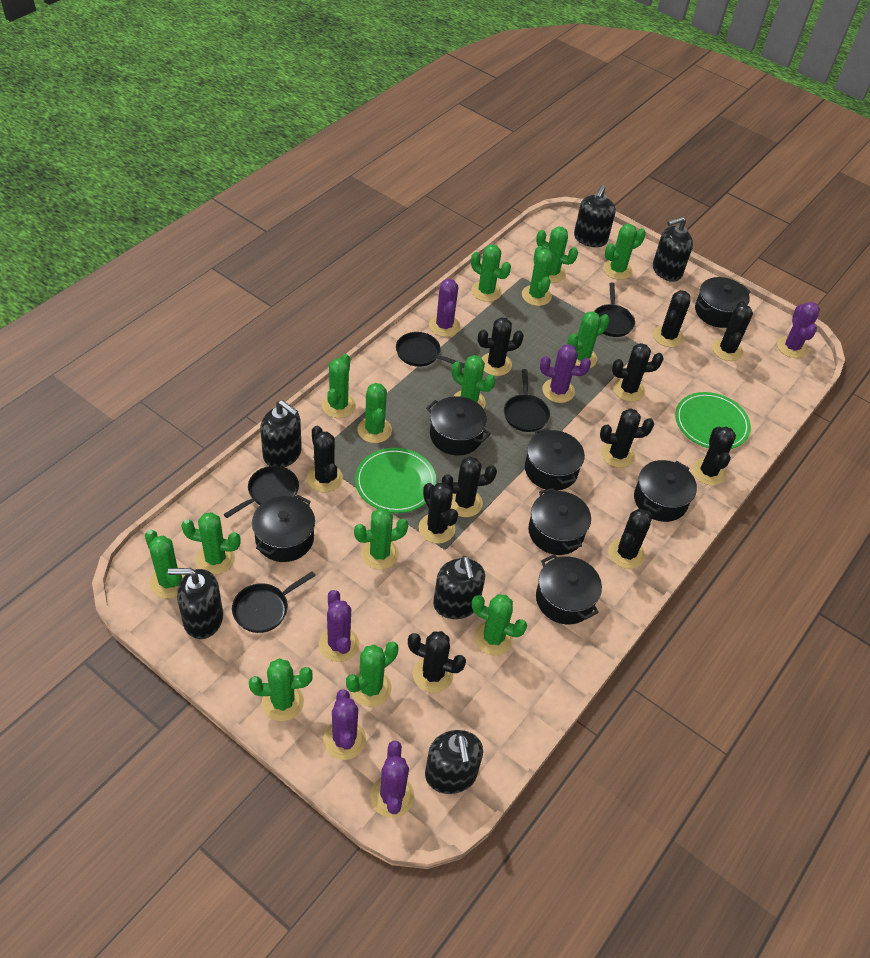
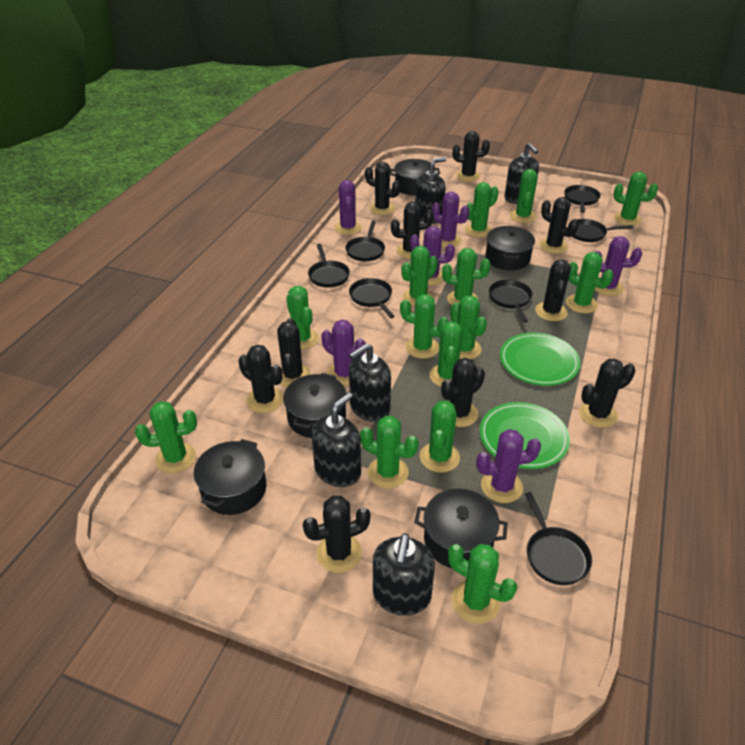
black cactus: 11 -> 10
black pan: 5 -> 7
black pot: 7 -> 5
black soap dispenser: 6 -> 5

